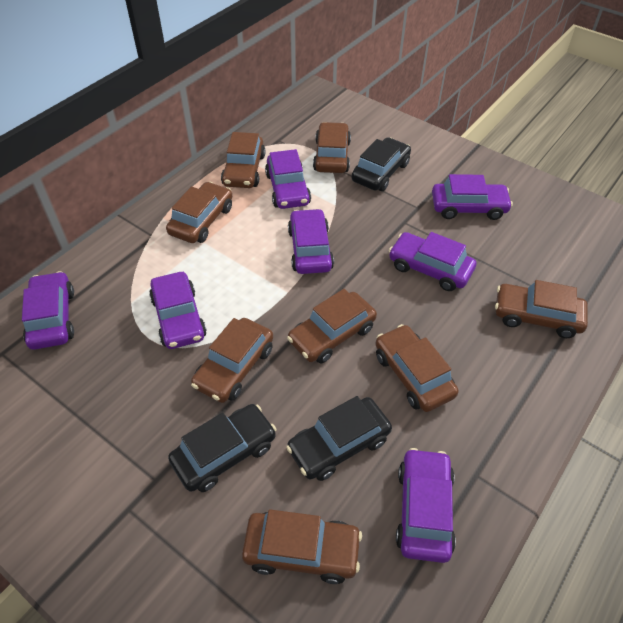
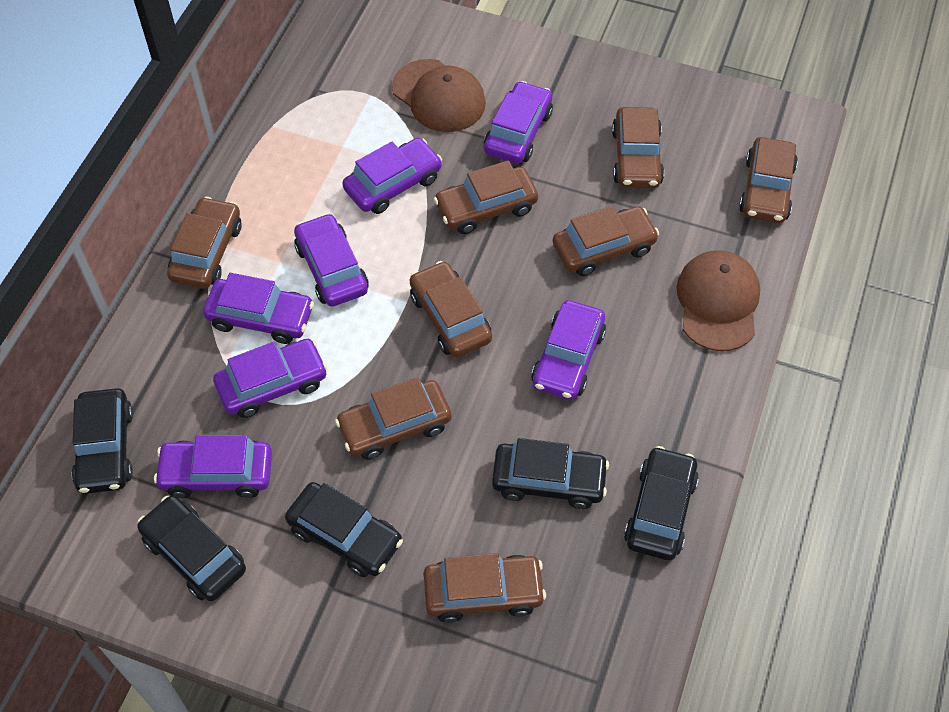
black car: 3 -> 5
brown cap: 0 -> 2

